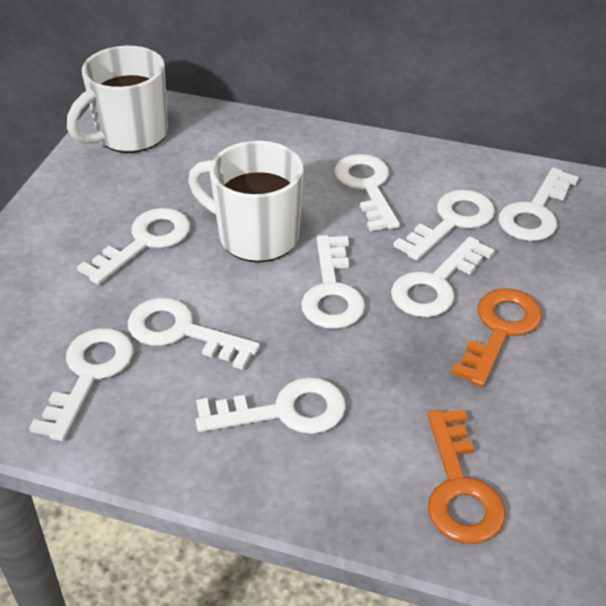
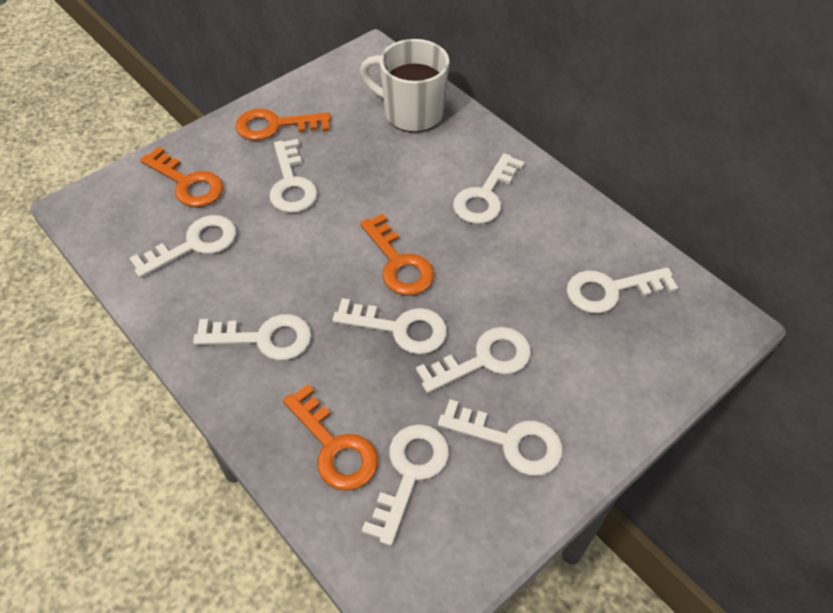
orange key: 2 -> 4
white mug: 2 -> 1

